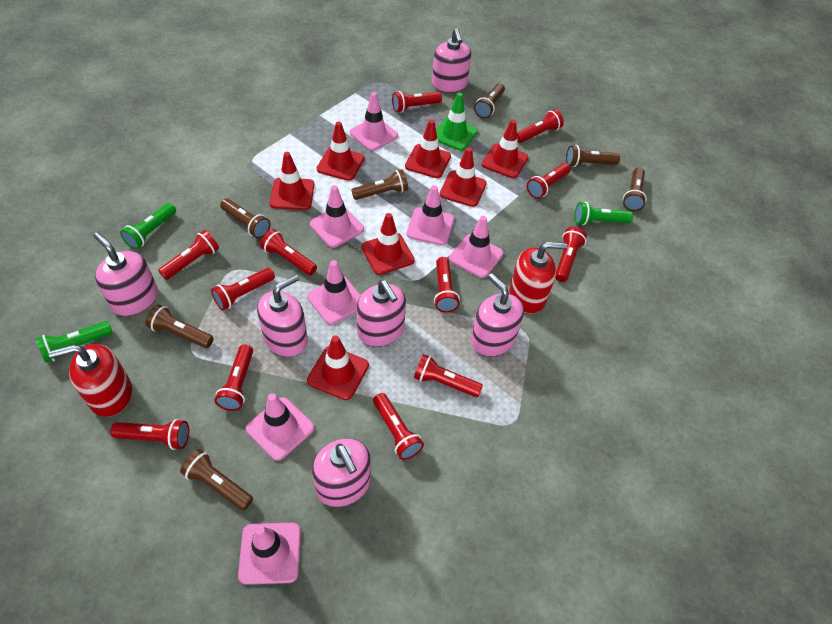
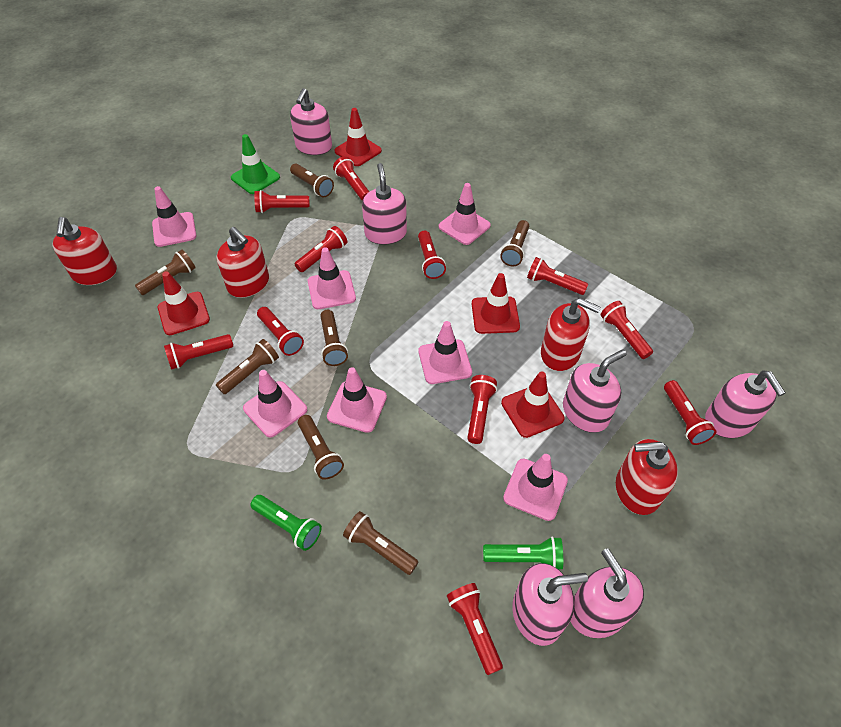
green flashlight: 3 -> 2
red flashlight: 12 -> 11
red soap dispenser: 2 -> 4
red traffic cone: 7 -> 4

